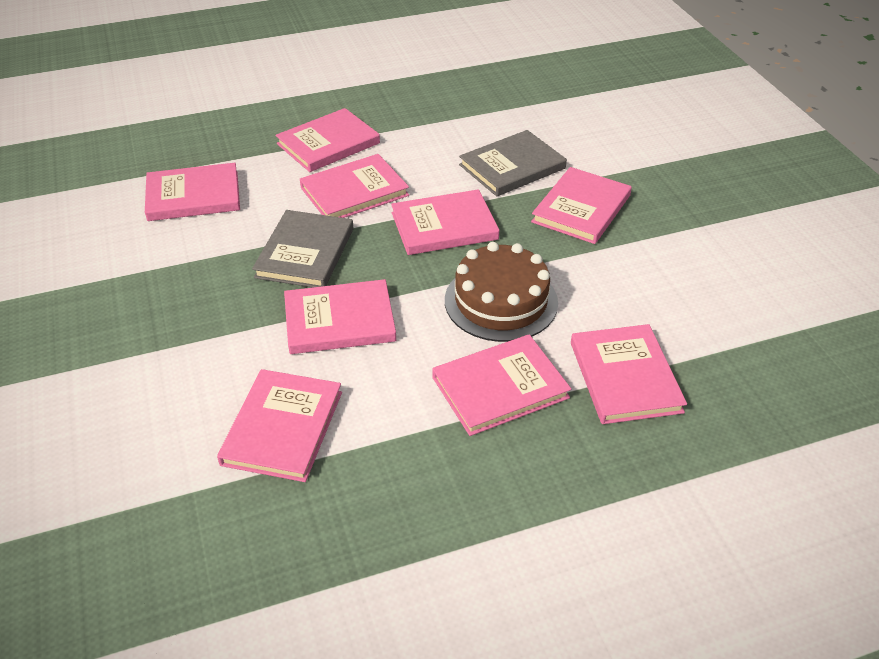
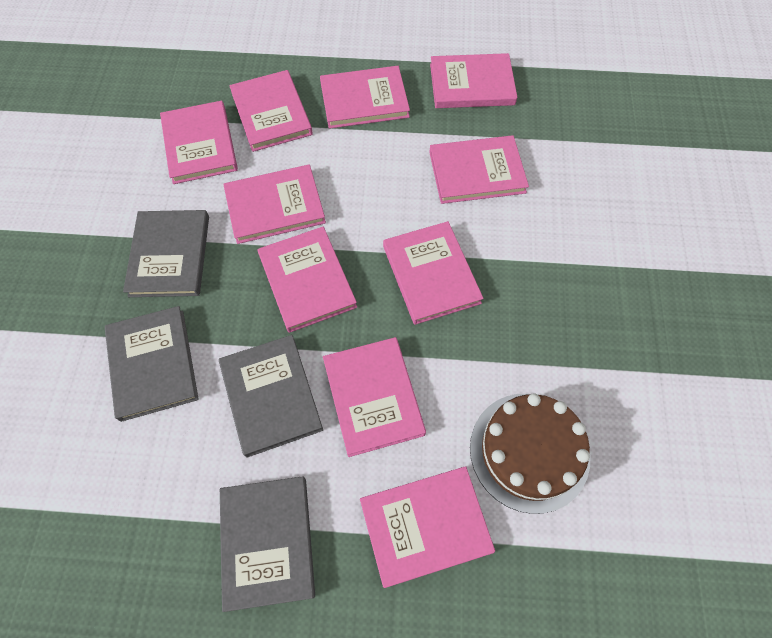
grey book: 2 -> 4
pink book: 9 -> 10

